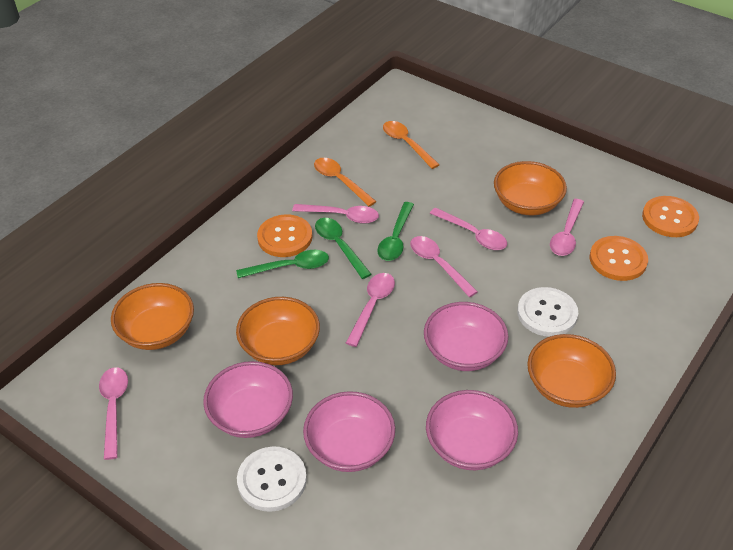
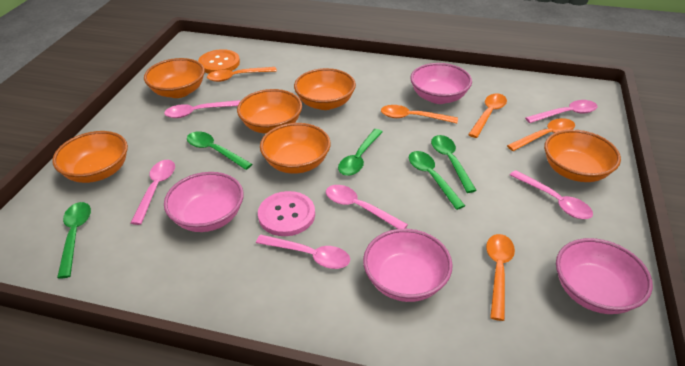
green spoon: 3 -> 5
orange bowl: 4 -> 6
orange button: 3 -> 1
orange spoon: 2 -> 5
pink button: 0 -> 1
white button: 2 -> 0

